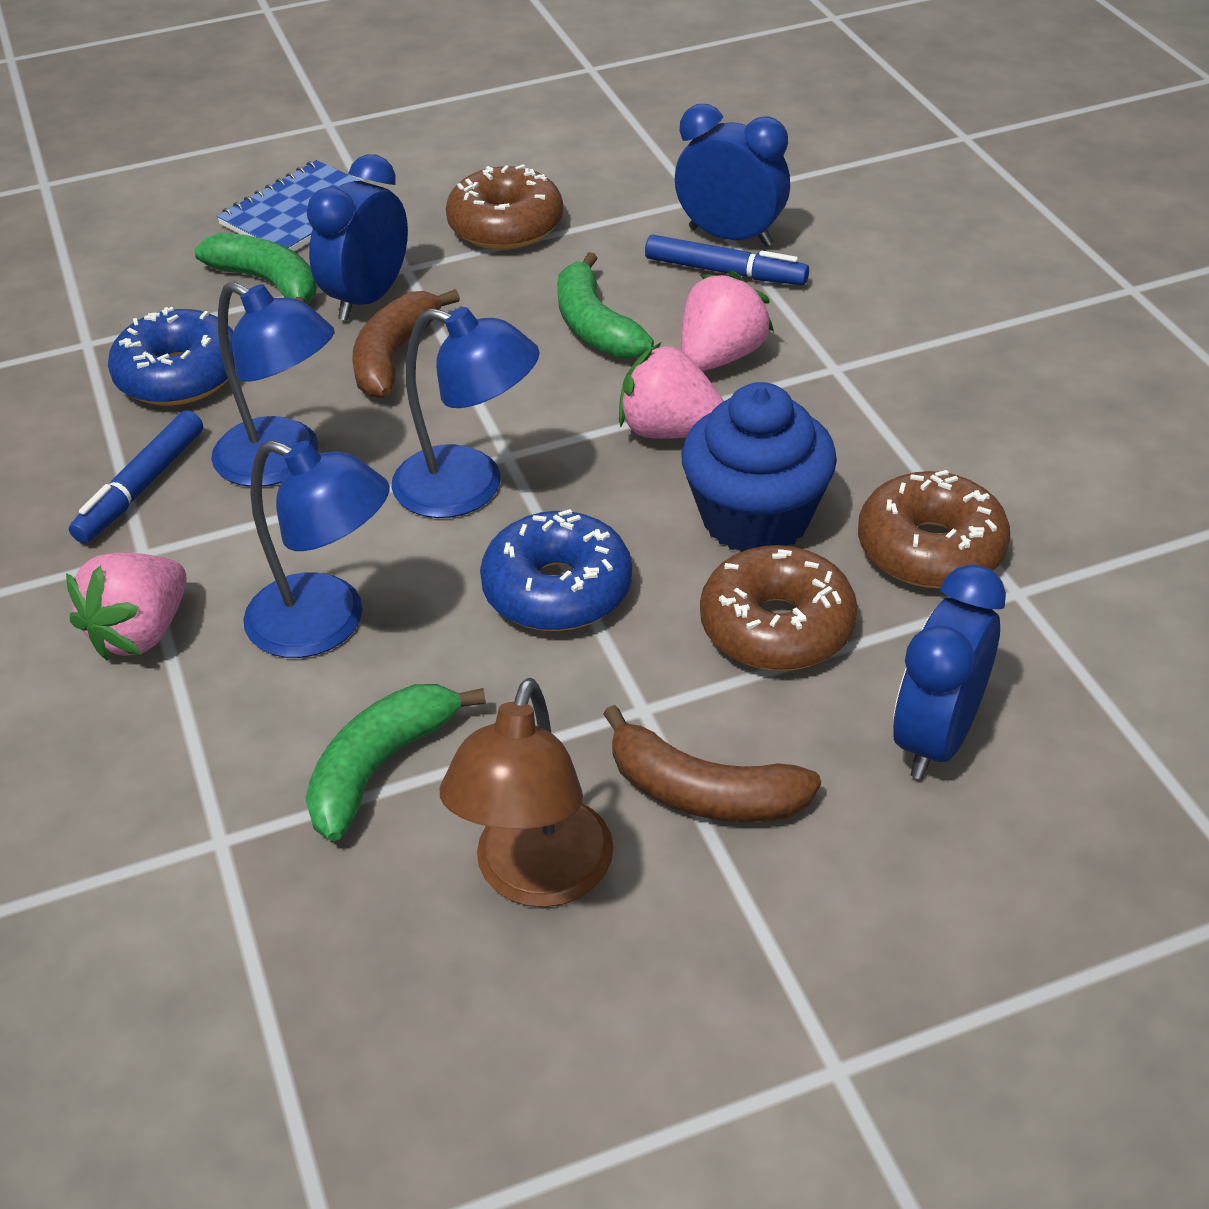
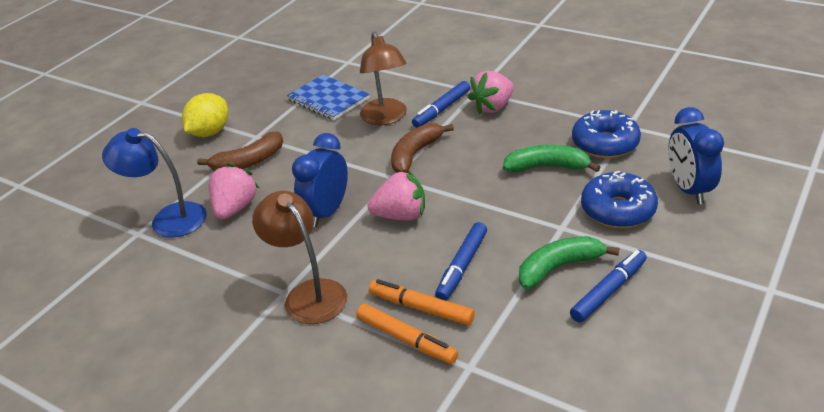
blue clock: 3 -> 2
blue cupcake: 1 -> 0
blue lamp: 3 -> 1
blue marker: 2 -> 3
brown donut: 3 -> 0
brown lamp: 1 -> 2
green banana: 3 -> 2
orange marker: 0 -> 2
yellow lemon: 0 -> 1

